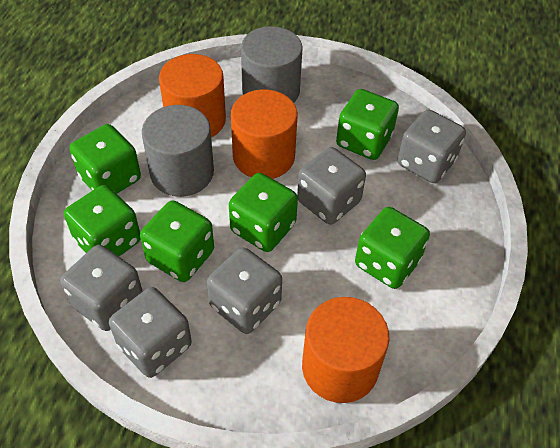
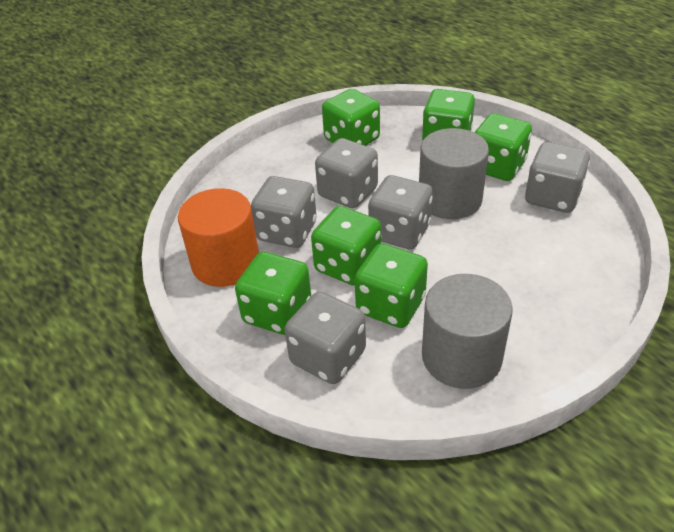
orange cylinder: 3 -> 1

